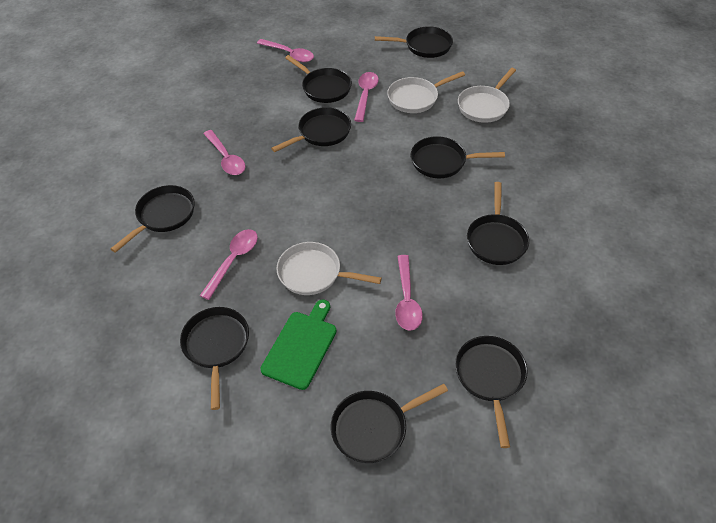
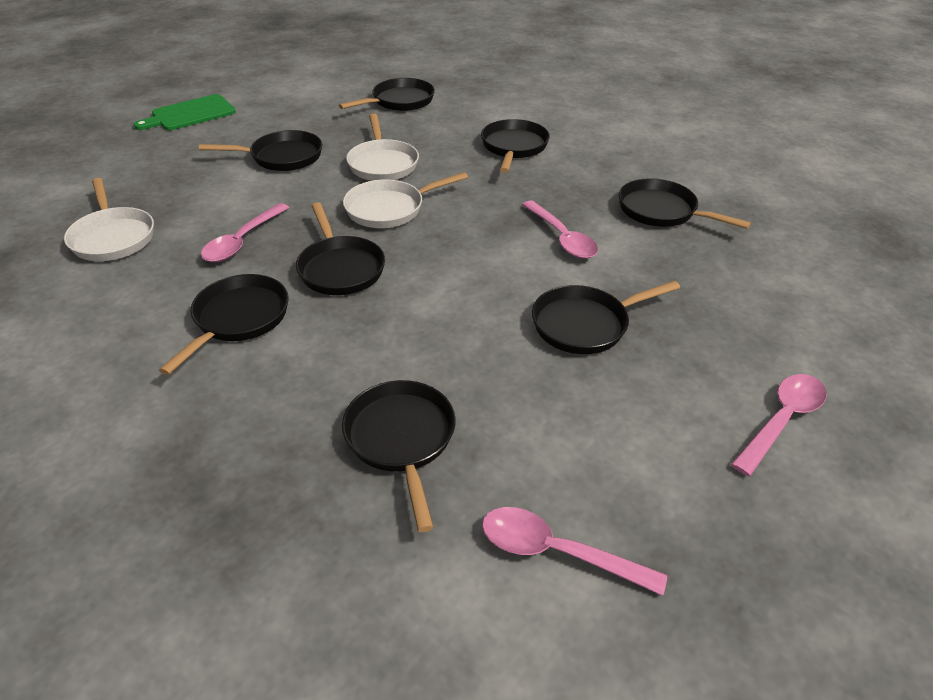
black pan: 9 -> 8
pink spoon: 5 -> 4

